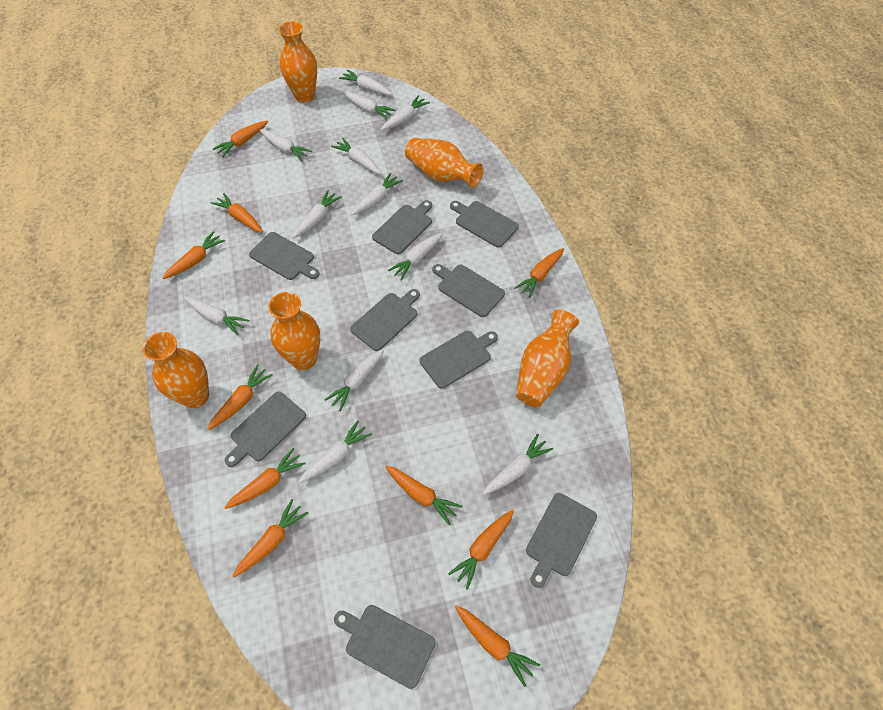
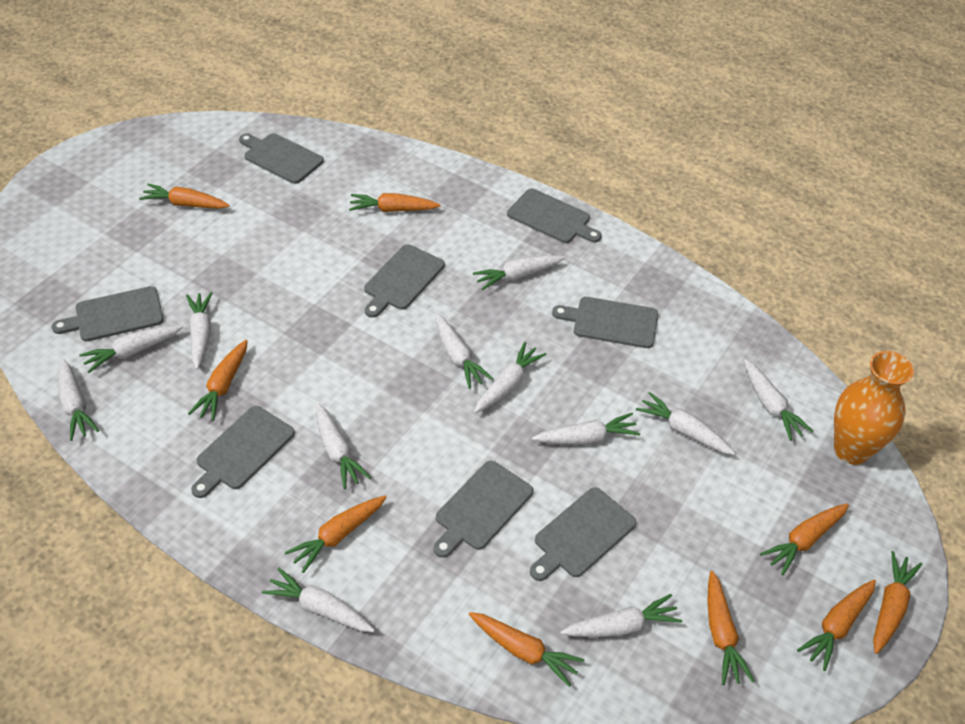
grey cutting board: 9 -> 8
orange carrot: 10 -> 9
orange vase: 5 -> 1

